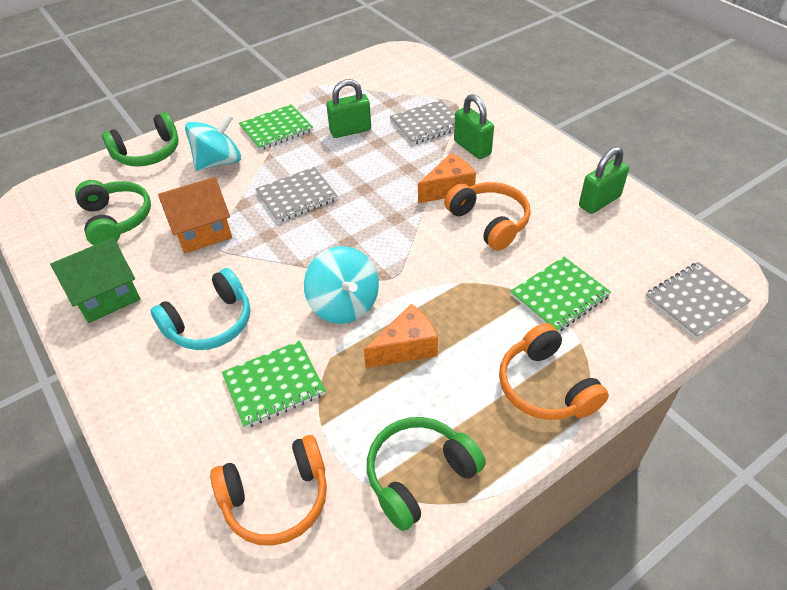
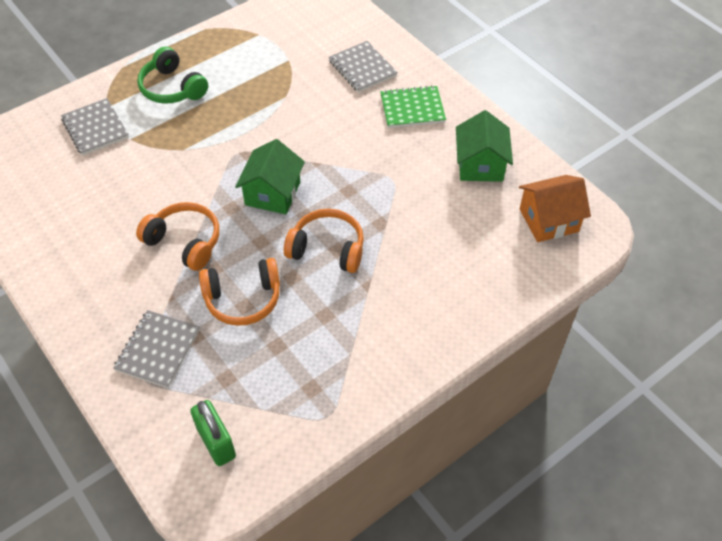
green headphones: 3 -> 1
green house: 1 -> 2
green notebook: 3 -> 1
green padlock: 3 -> 1
orange cheese: 2 -> 0
turquoise headphones: 1 -> 0
turquoise spinning top: 2 -> 0

